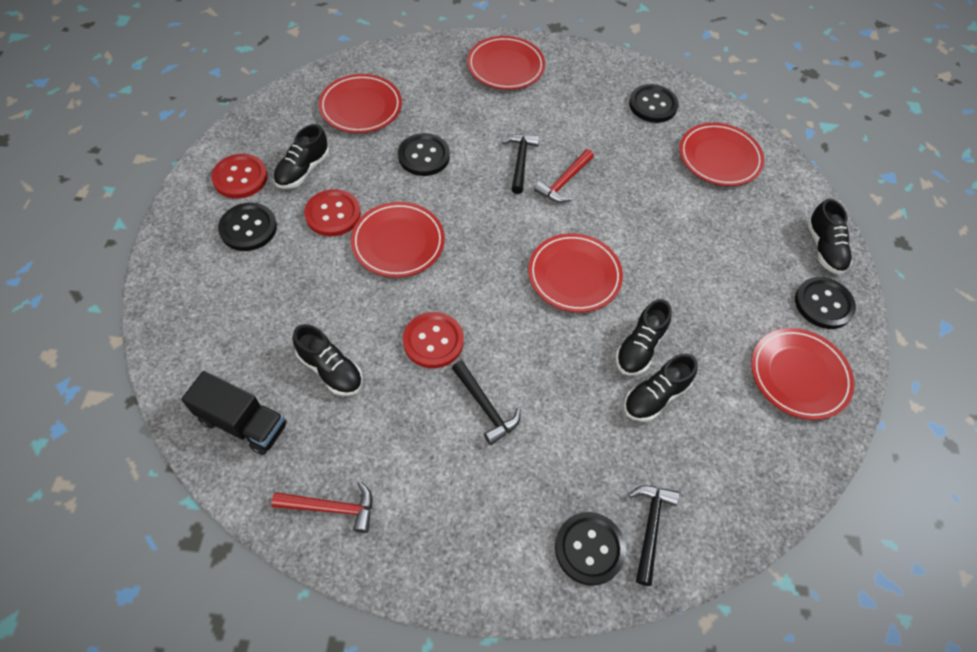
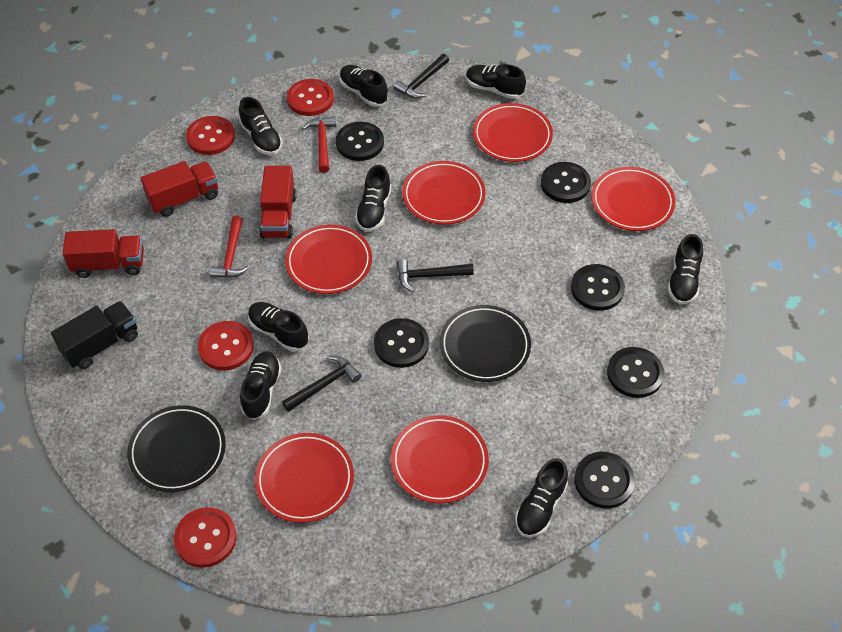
black button: 5 -> 6
black plate: 0 -> 2
black shoe: 5 -> 8
red button: 3 -> 4
red truck: 0 -> 3

